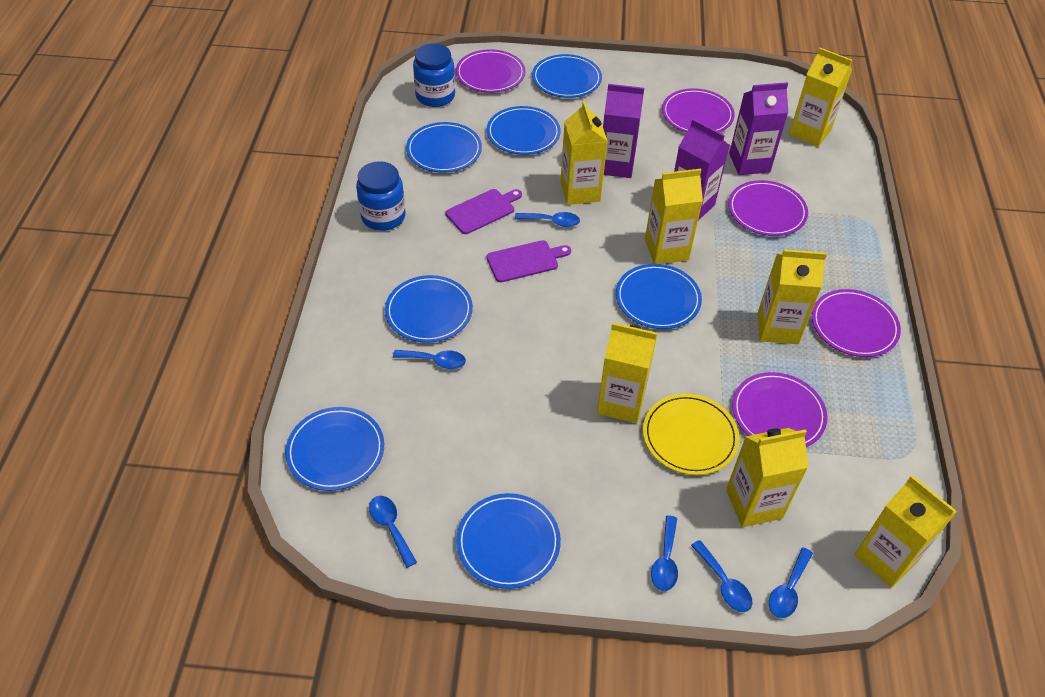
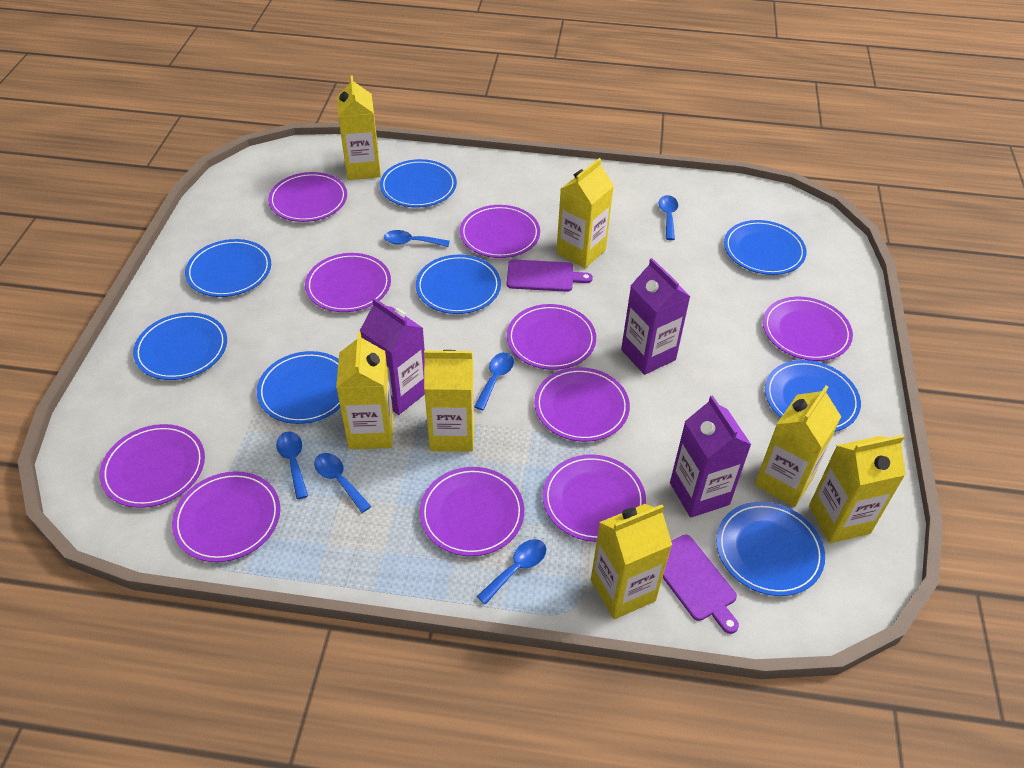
blue jar: 2 -> 0
blue plate: 7 -> 8
purple plate: 5 -> 10
yellow plate: 1 -> 0

